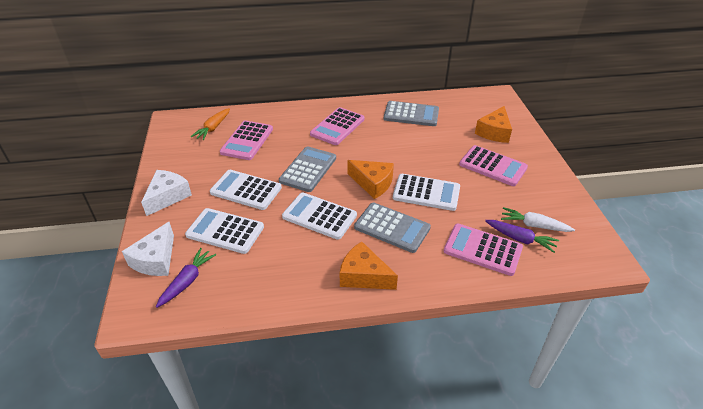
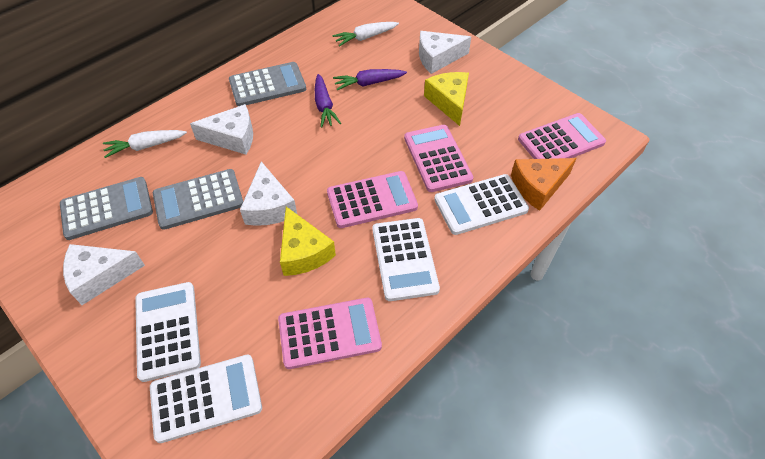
orange carrot: 1 -> 0
orange cheese: 3 -> 1
white carrot: 1 -> 2
white cheese: 2 -> 4
yellow cheese: 0 -> 2

